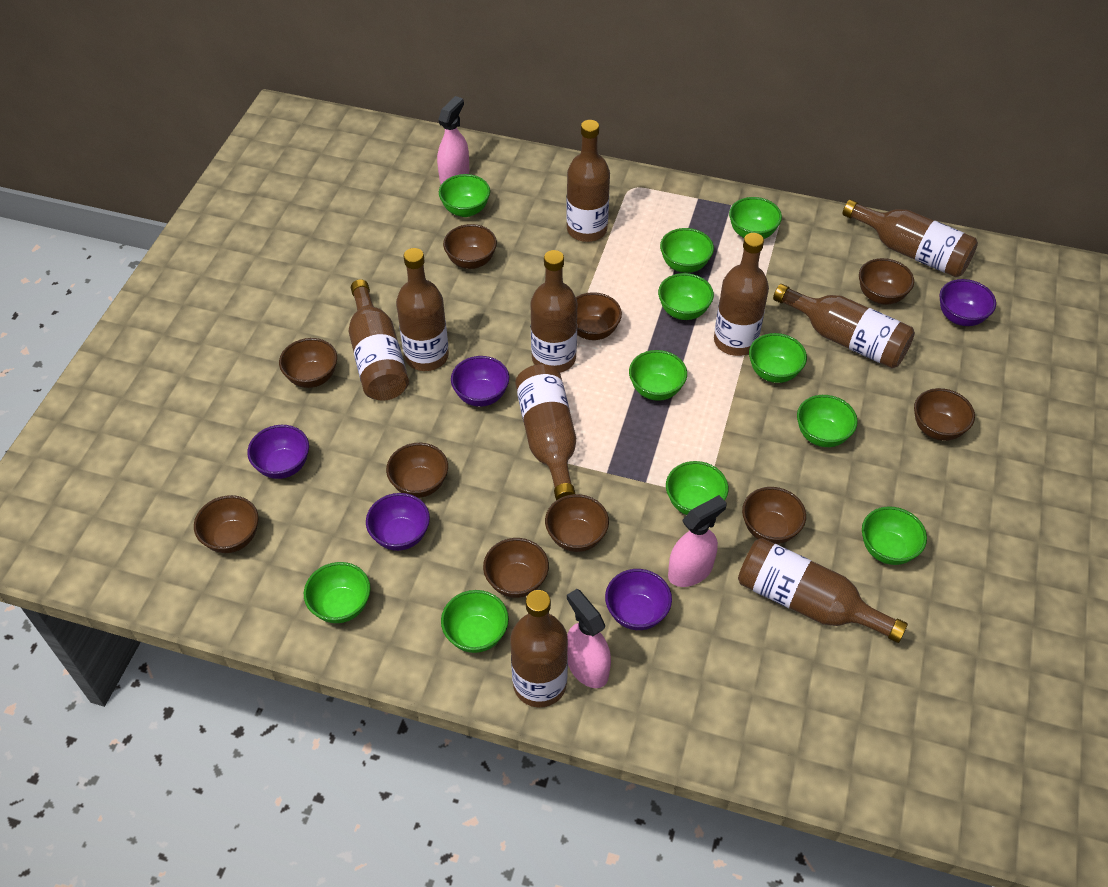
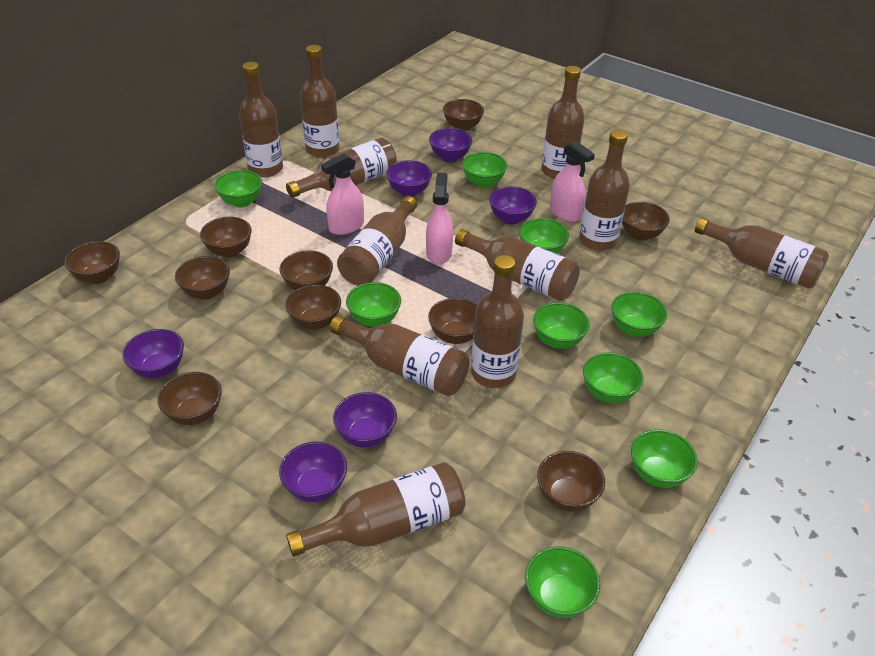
brown bottle: 10 -> 11
green bowl: 11 -> 9
purple bowl: 5 -> 6

